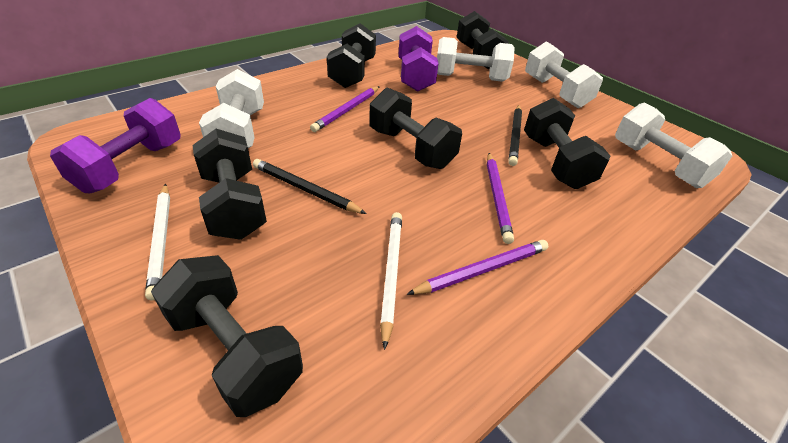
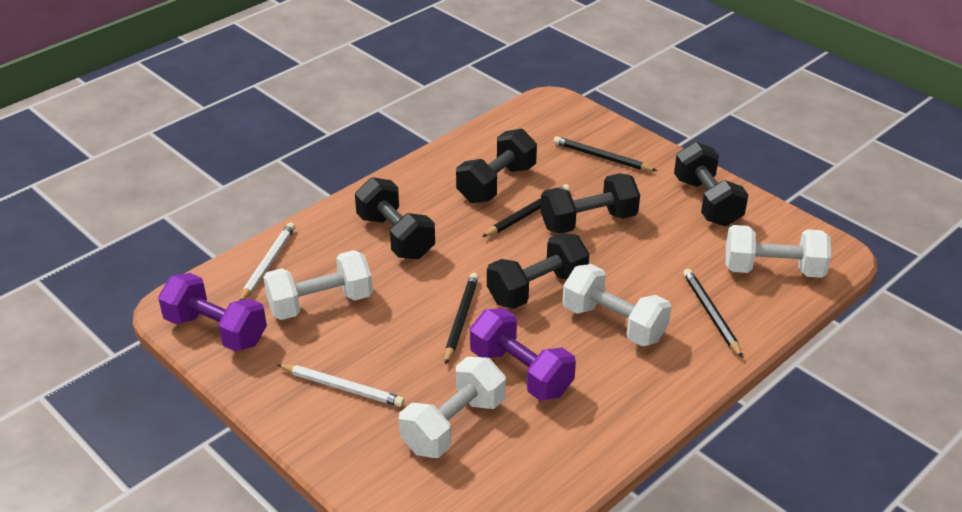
black dumbbell: 6 -> 5
black pencil: 2 -> 4
purple pencil: 3 -> 0

